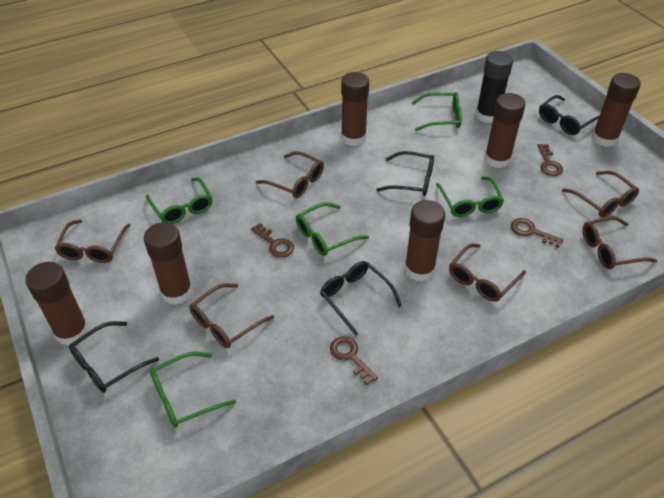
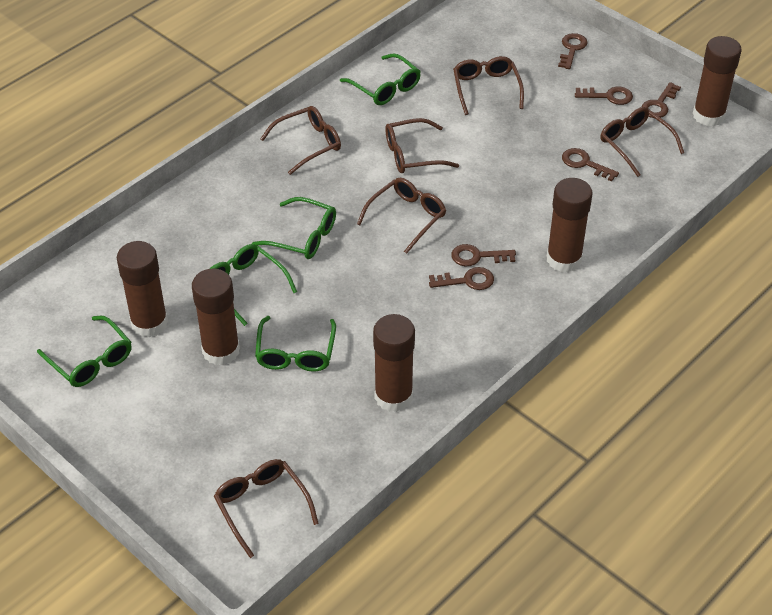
black glasses: 4 -> 0
black glue stick: 1 -> 0
brown glue stick: 6 -> 5
brown key: 4 -> 6

